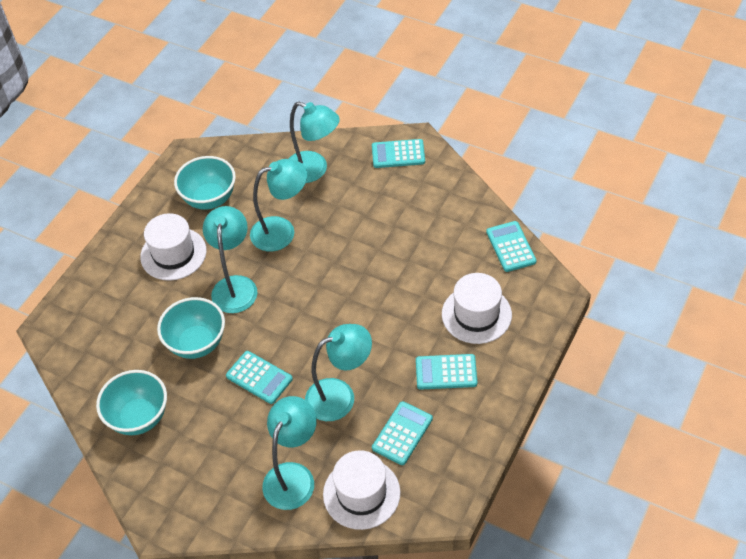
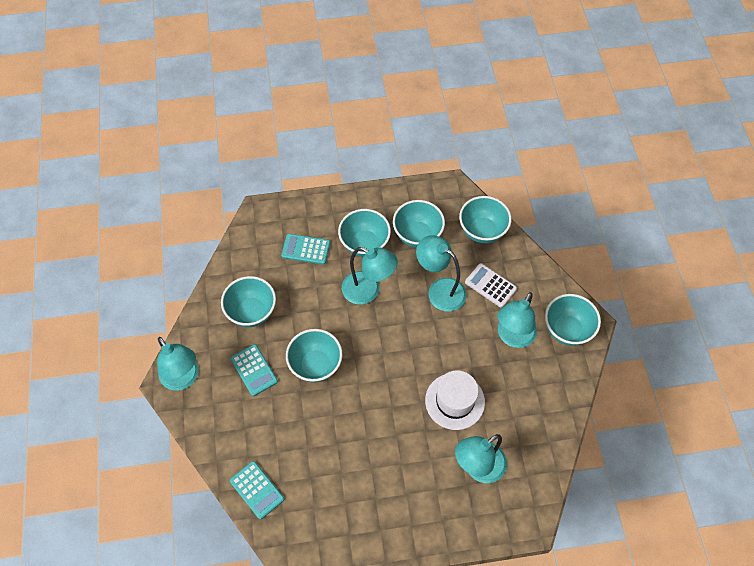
turquoise bowl: 3 -> 6
turquoise calculator: 5 -> 3
white calculator: 0 -> 1
white hat: 3 -> 1

